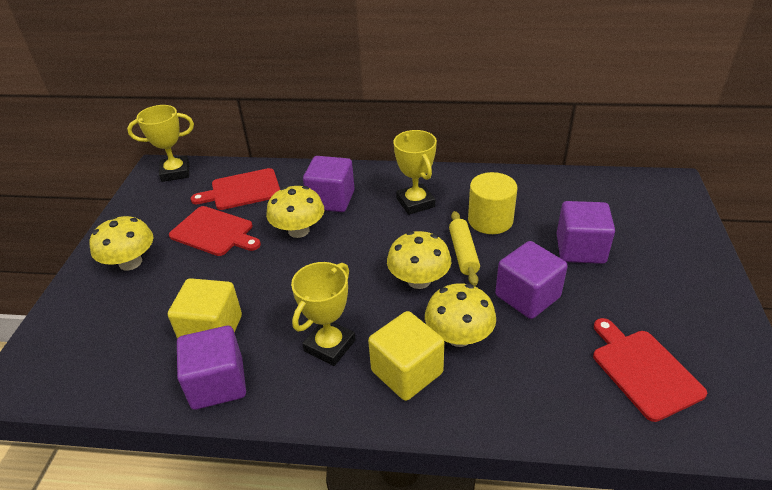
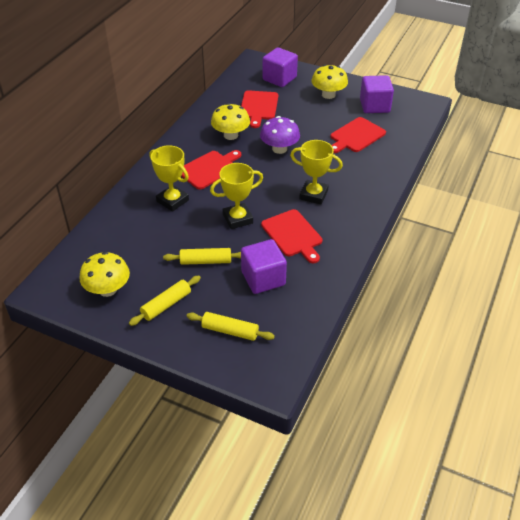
purple cube: 4 -> 3
purple mushroom: 0 -> 1
red cutting board: 3 -> 4
yellow cube: 2 -> 0
yellow cylinder: 1 -> 0
yellow mushroom: 4 -> 3
yellow rolling pin: 1 -> 3

